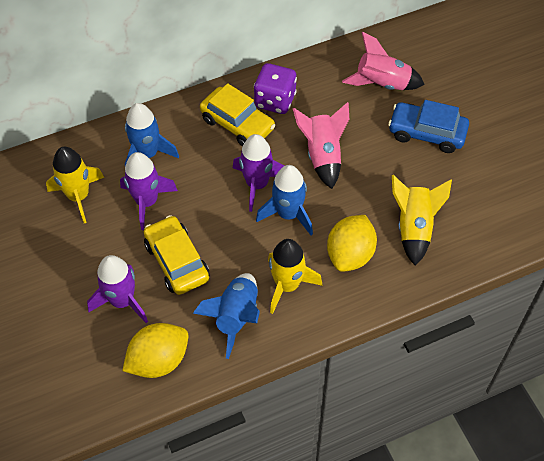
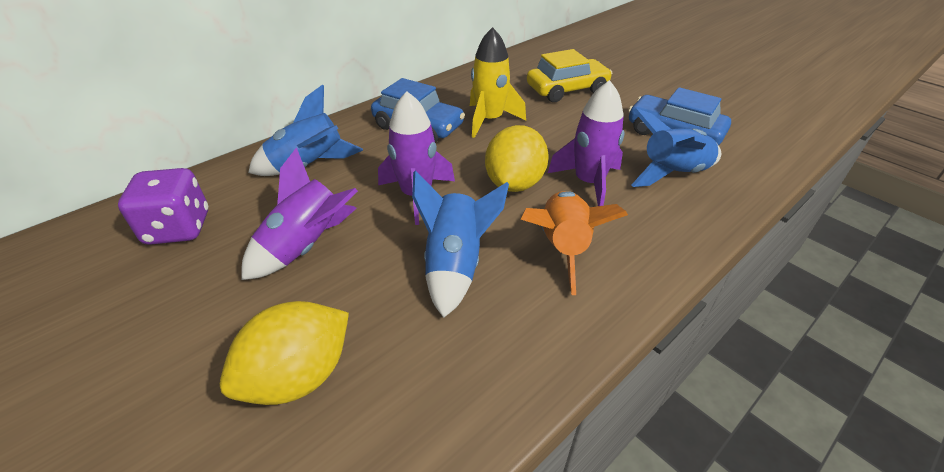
blue car: 1 -> 2
orange rocket: 0 -> 1
pink rocket: 2 -> 0
yellow car: 2 -> 1
yellow rocket: 3 -> 1

